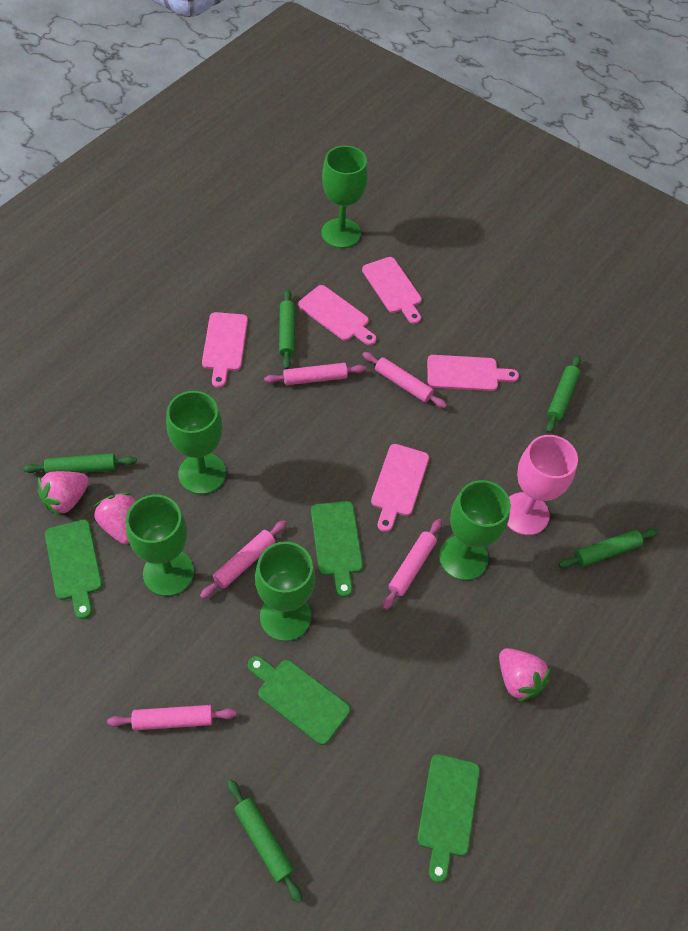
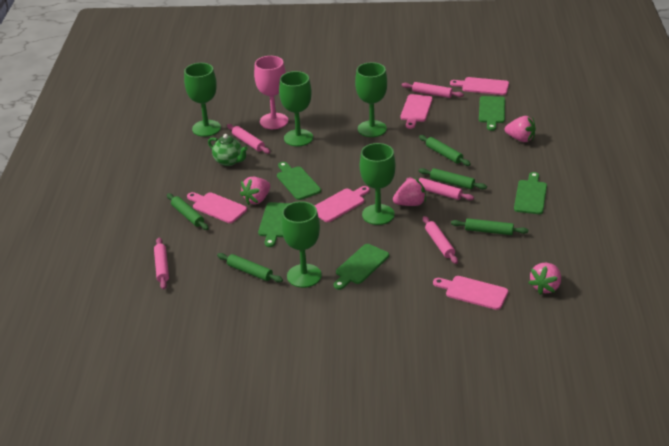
green cutting board: 4 -> 5
green teapot: 0 -> 1
pink strawberry: 3 -> 4

